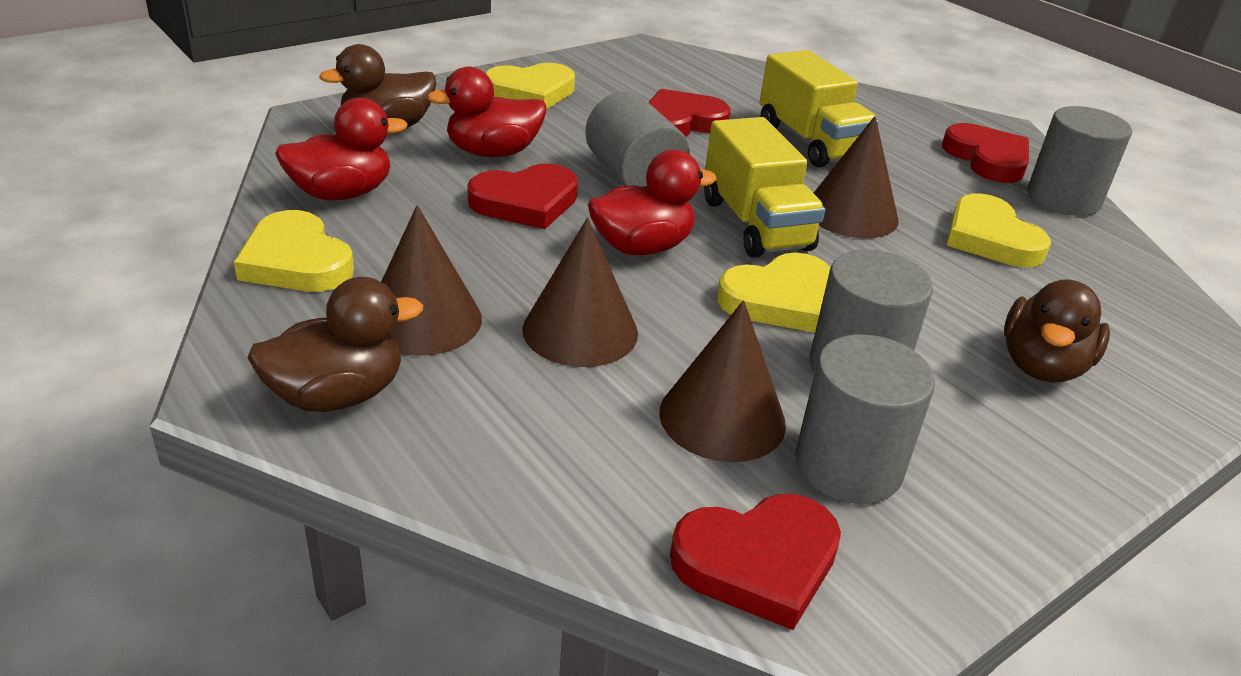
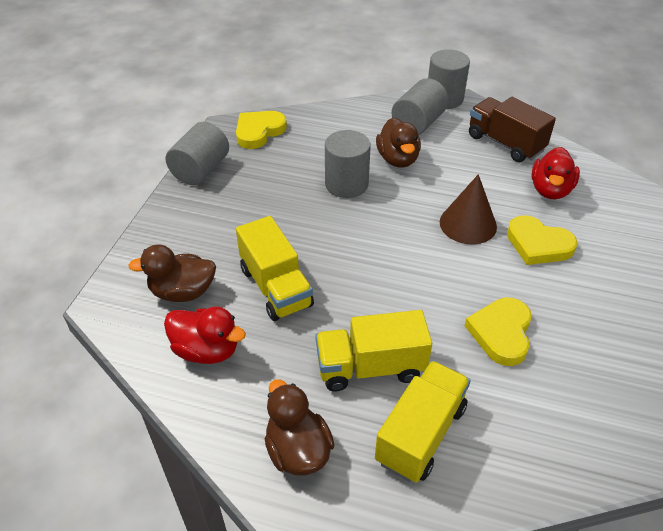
brown cone: 4 -> 1
brown truck: 0 -> 1
red duck: 3 -> 2
red heart: 4 -> 0
yellow heart: 4 -> 3
yellow truck: 2 -> 3

